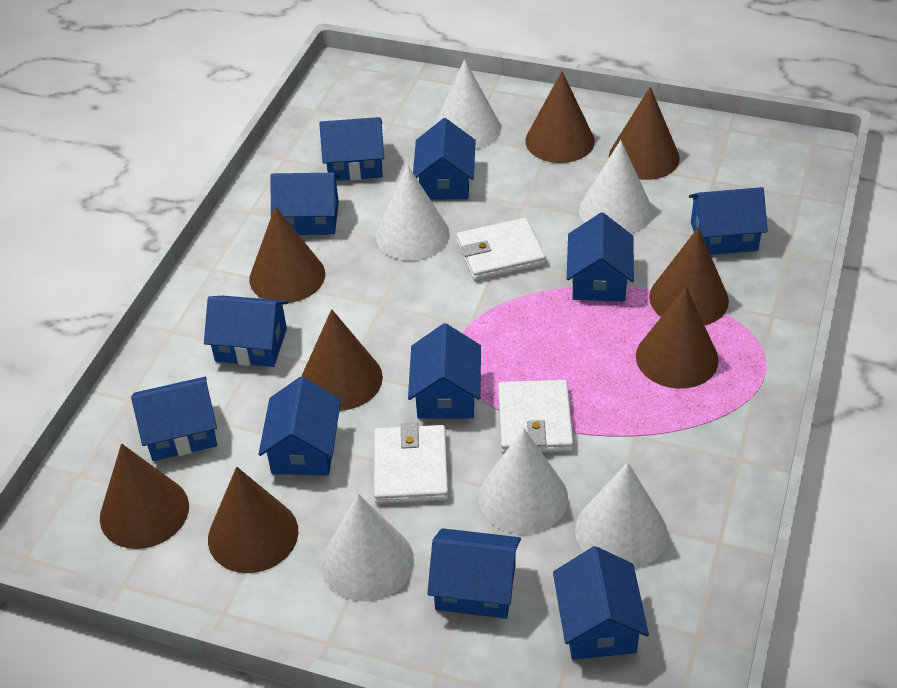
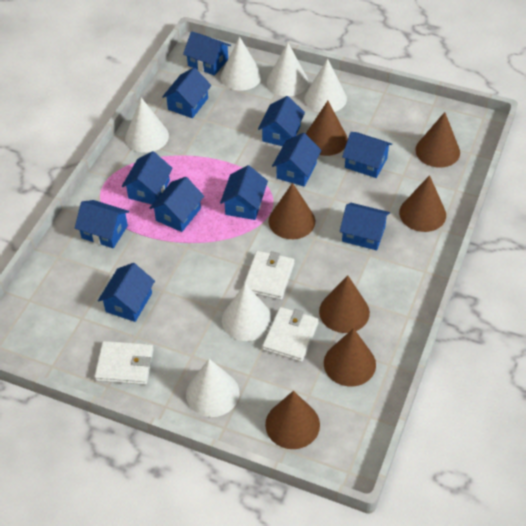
brown cone: 8 -> 7

